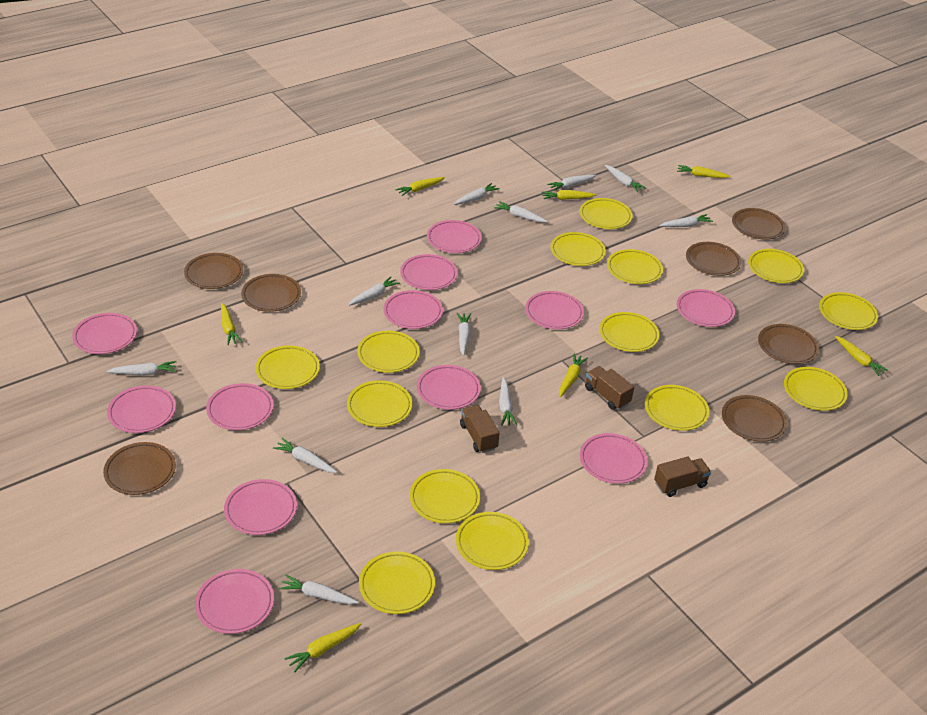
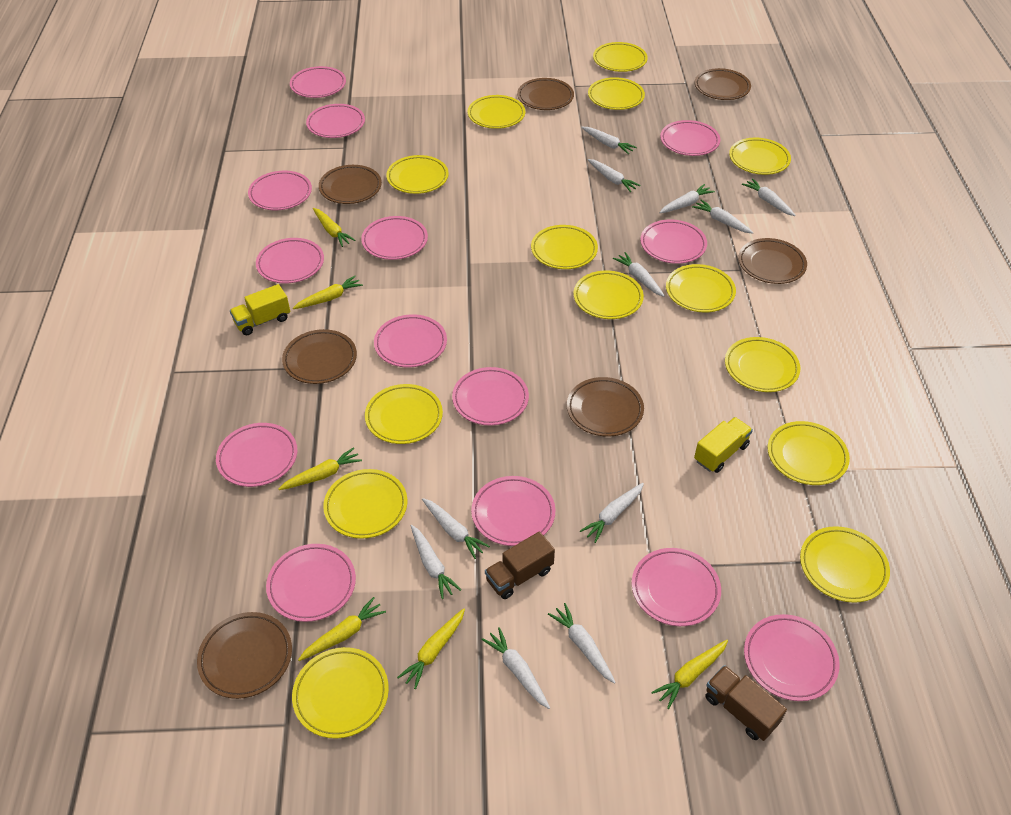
brown truck: 3 -> 2
pink plate: 12 -> 14
yellow carrot: 7 -> 6
yellow truck: 0 -> 2

